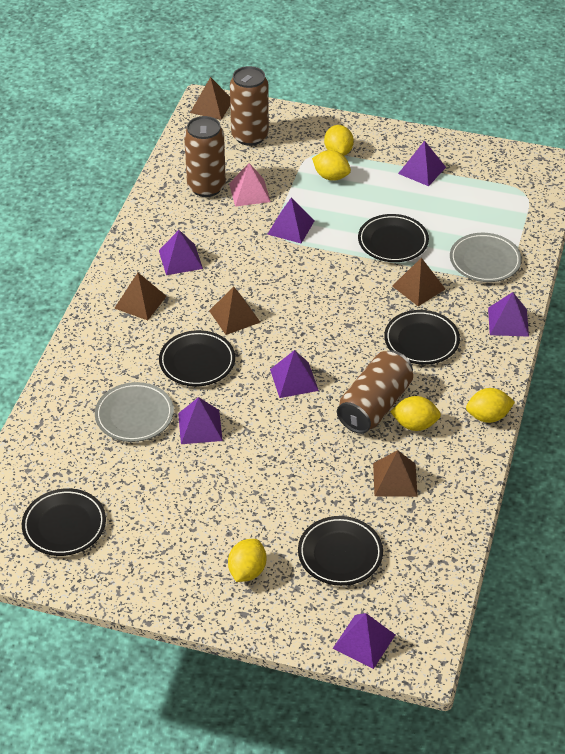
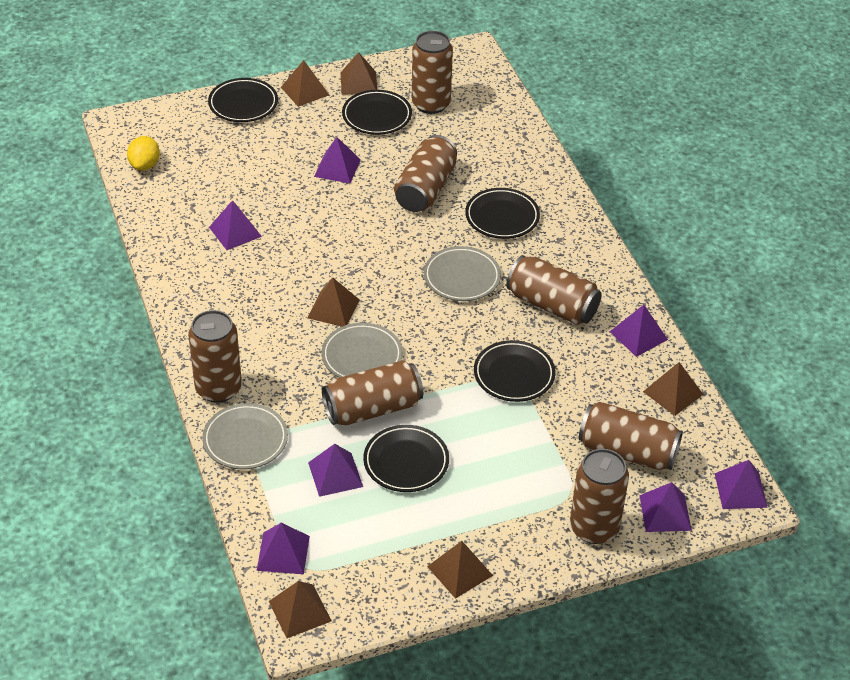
brown can: 3 -> 7
brown pyramid: 5 -> 6
grey plate: 2 -> 3
pink pyramid: 1 -> 0
yellow lemon: 5 -> 1

